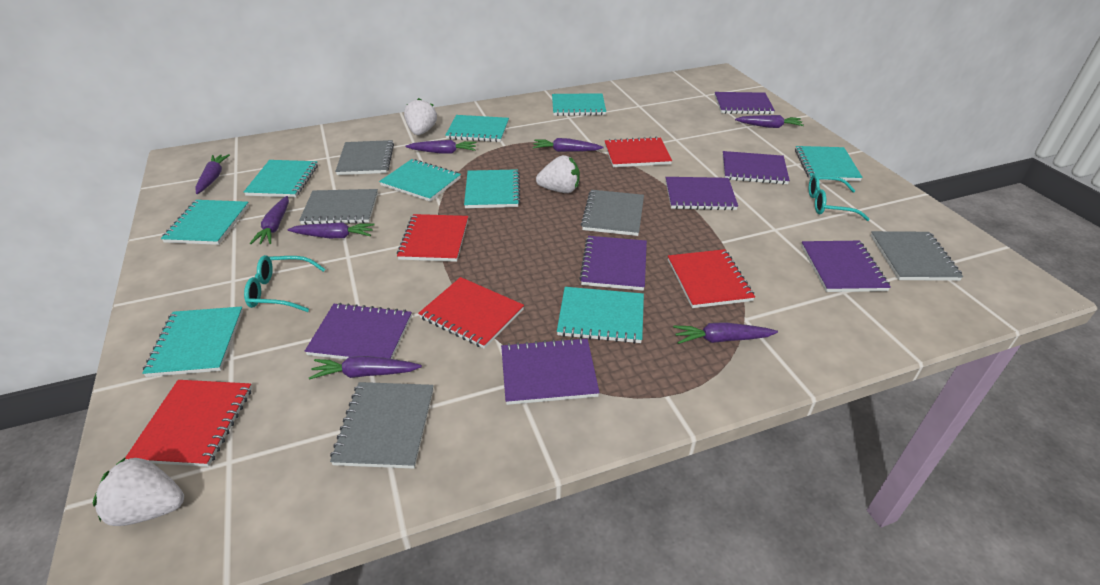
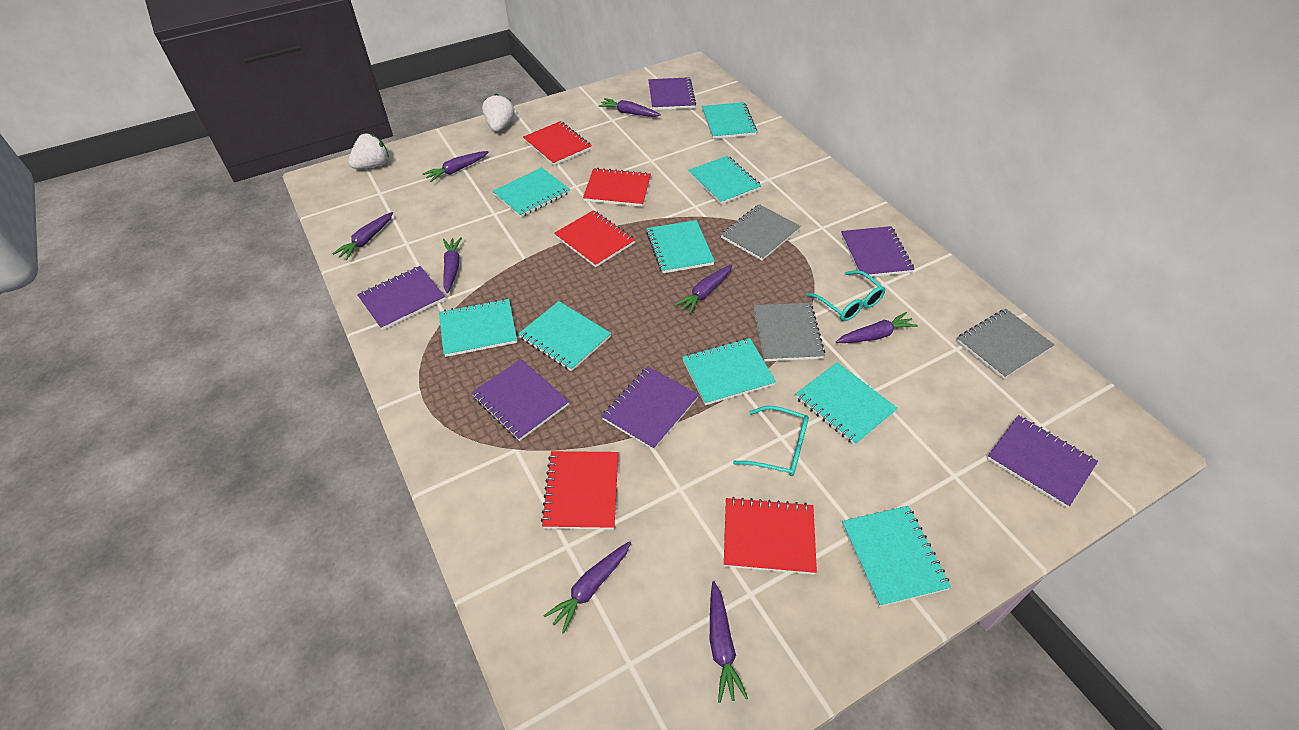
grey notebook: 5 -> 3
purple notebook: 7 -> 6
white strawberry: 3 -> 2

